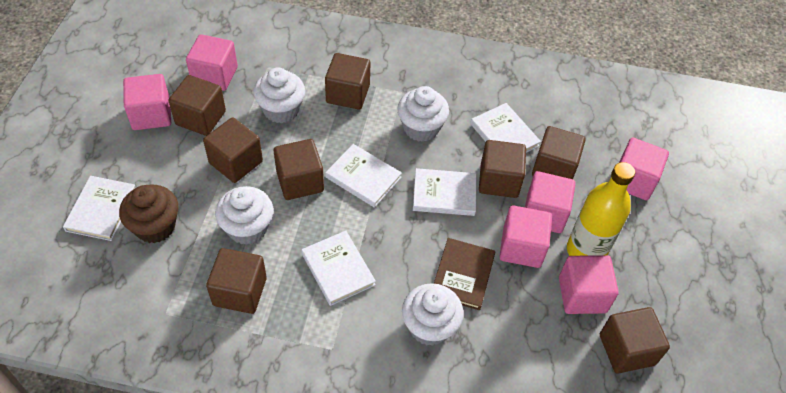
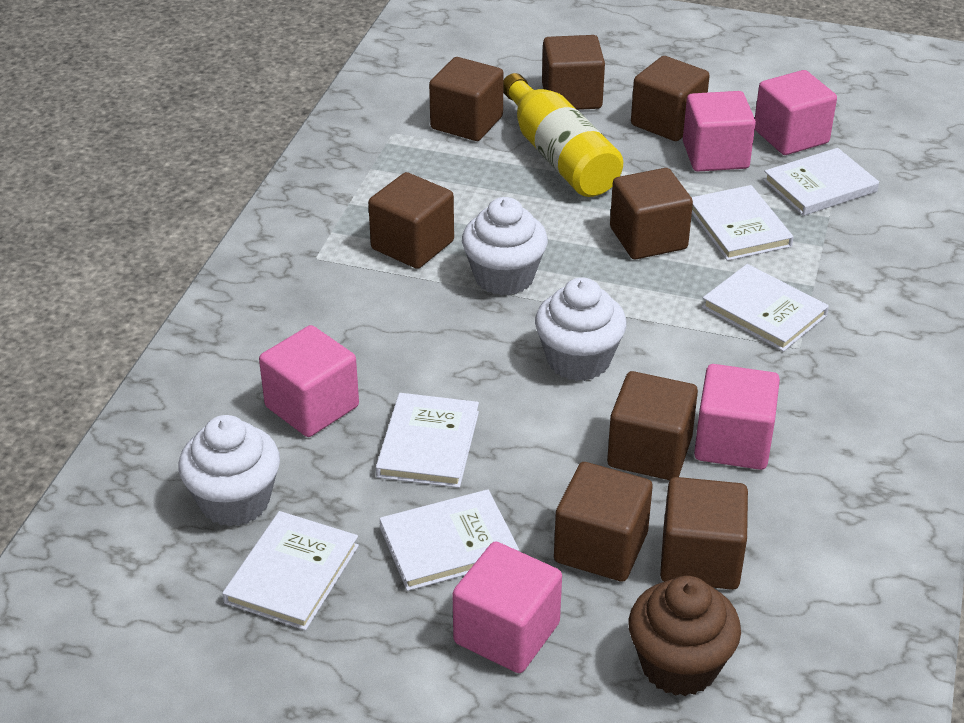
brown book: 1 -> 0
pink cube: 6 -> 5
white book: 5 -> 6
white cupcake: 4 -> 3

